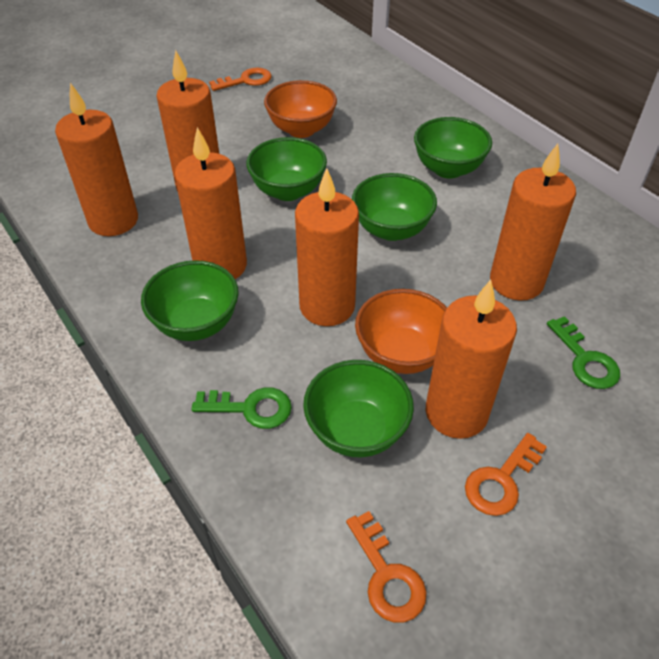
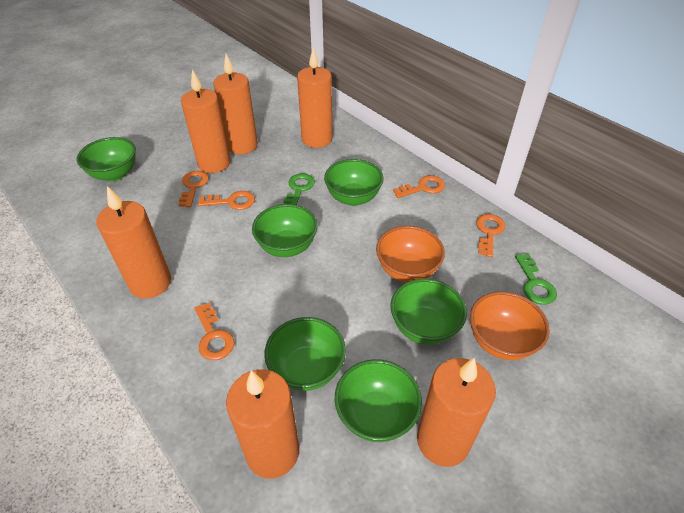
green bowl: 5 -> 6
orange key: 3 -> 5

